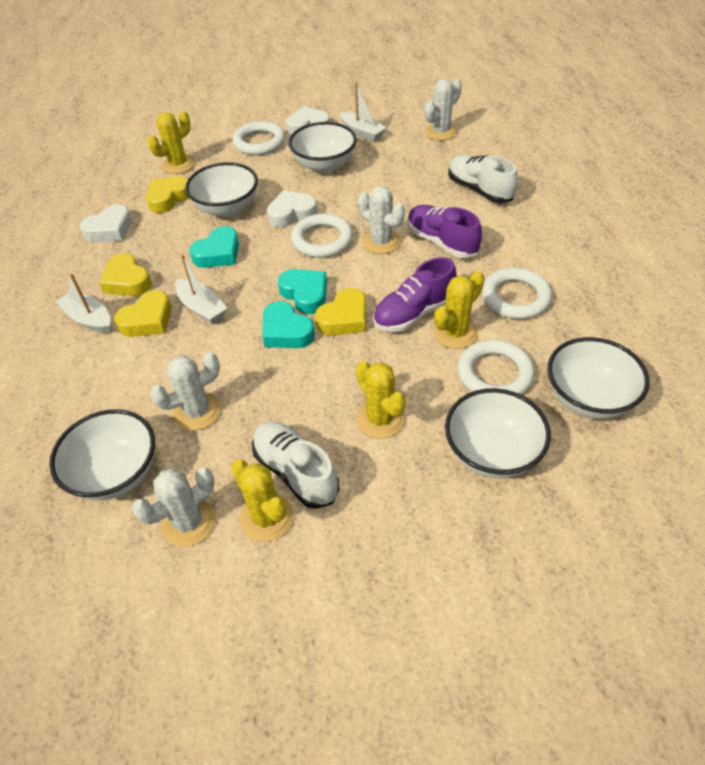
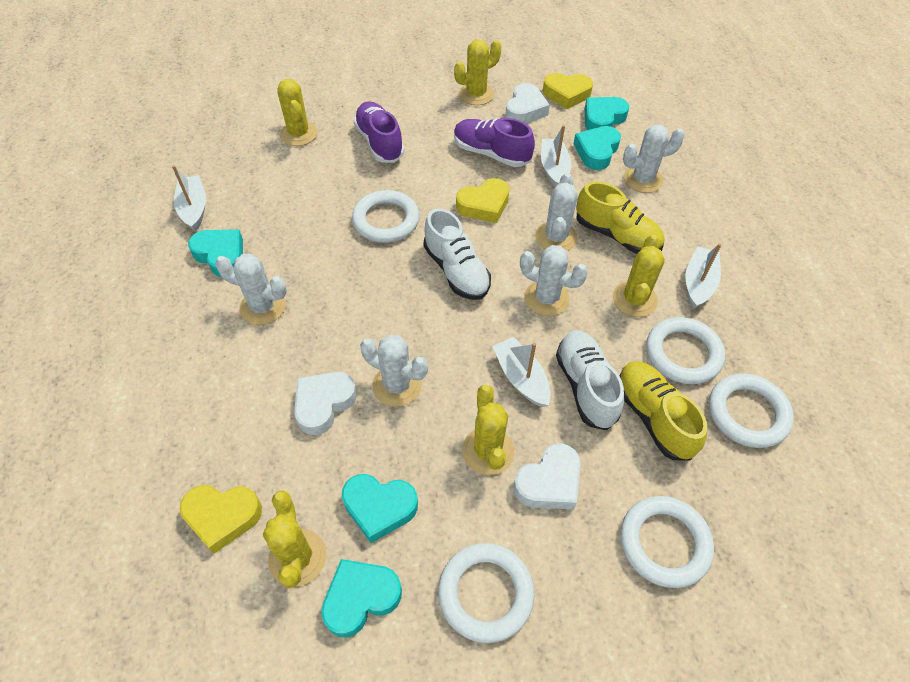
turquoise heart: 3 -> 5
white boat: 3 -> 4
white bowl: 5 -> 0
white cactus: 4 -> 5
white ring: 4 -> 5
yellow cactus: 4 -> 5
yellow heart: 4 -> 3
yellow shoe: 0 -> 2

